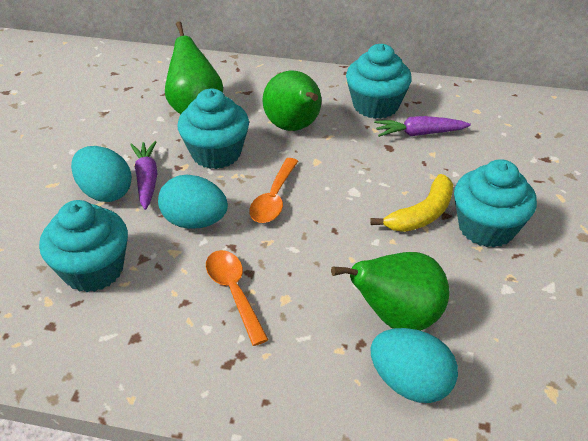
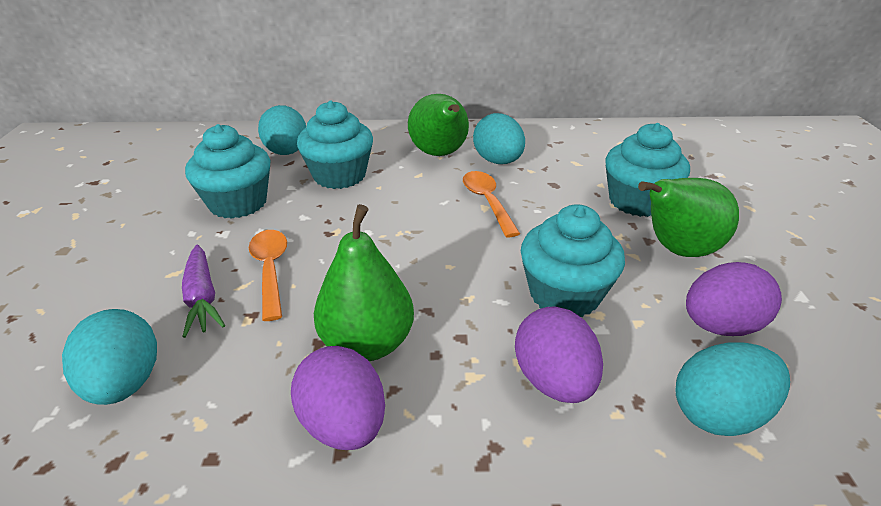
purple carrot: 2 -> 1
purple egg: 0 -> 3
turquoise egg: 3 -> 4
yellow banana: 1 -> 0

